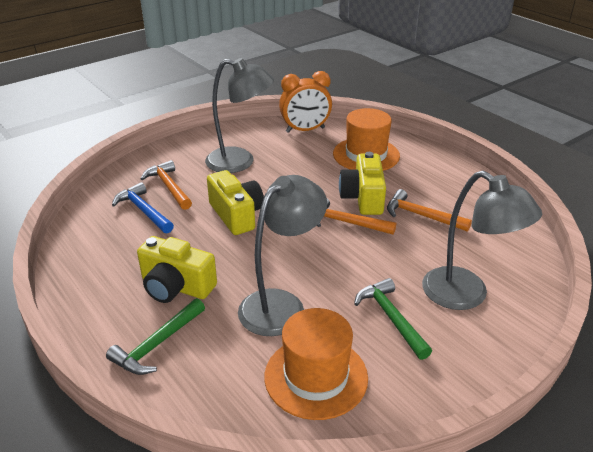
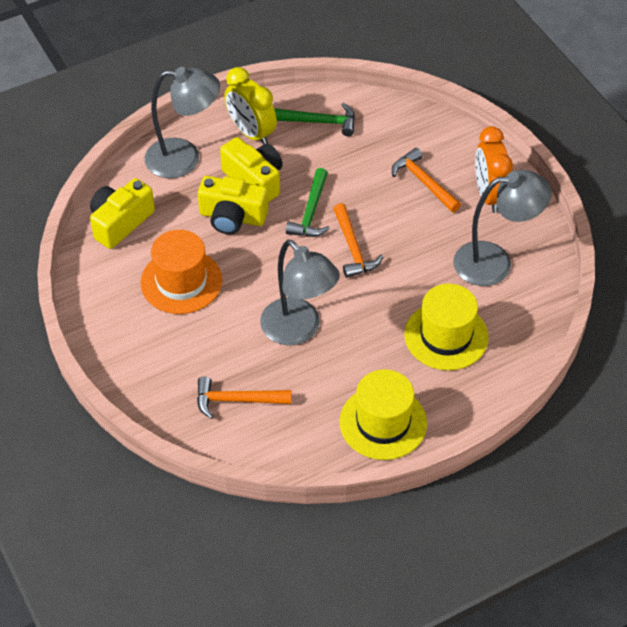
blue hammer: 1 -> 0
orange hat: 2 -> 1
yellow clock: 0 -> 1
yellow hat: 0 -> 2

